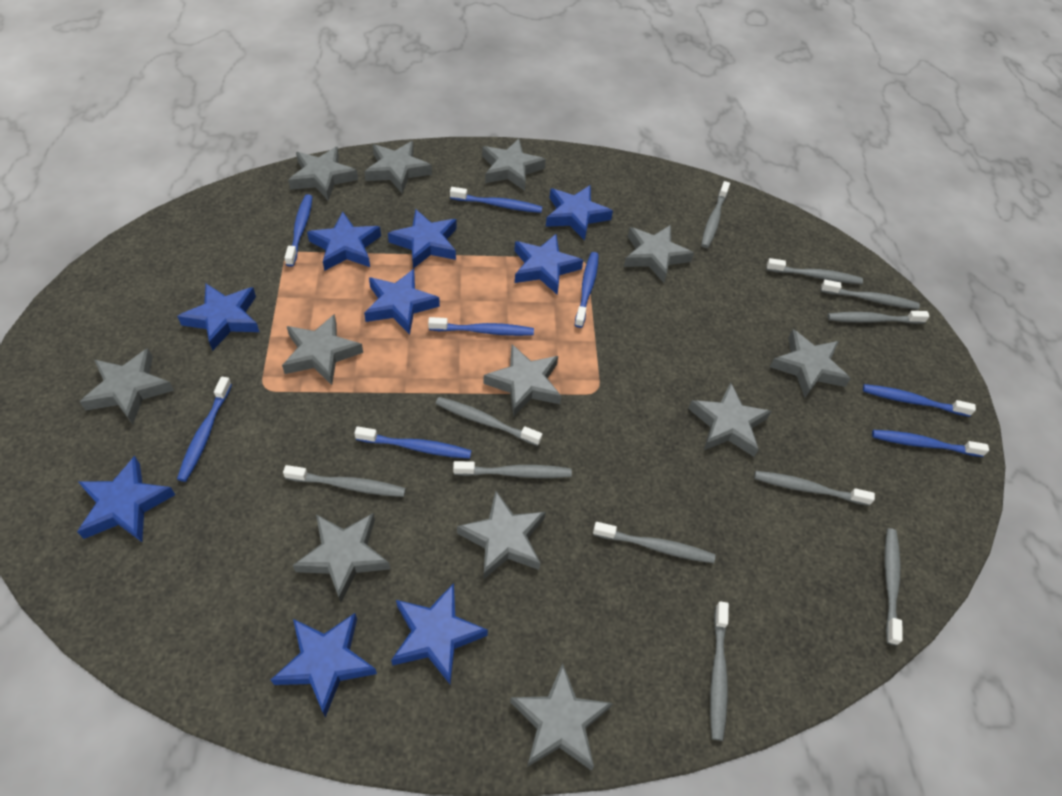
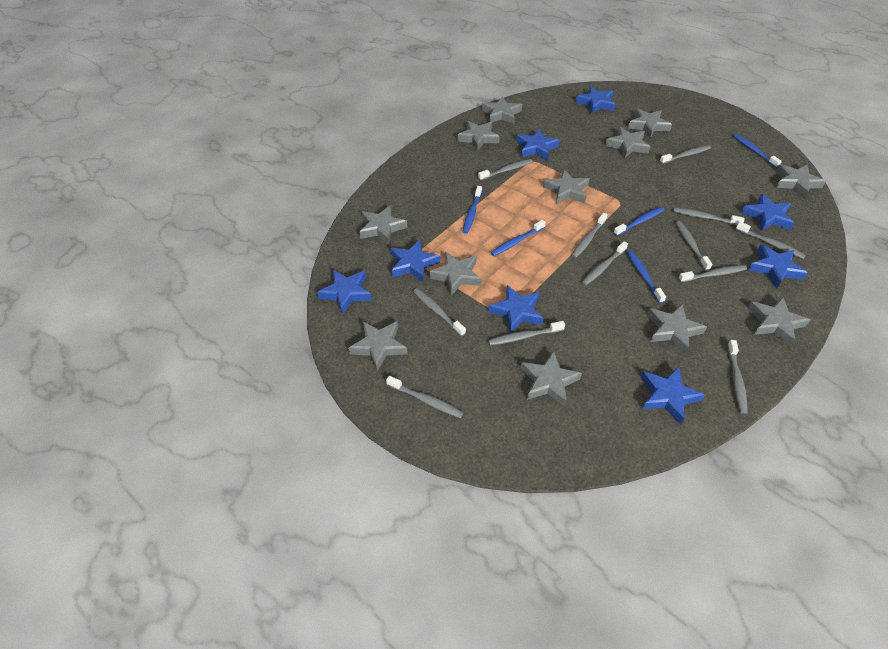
blue star: 9 -> 8
blue toothbrush: 8 -> 5
grey toothbrush: 11 -> 12

